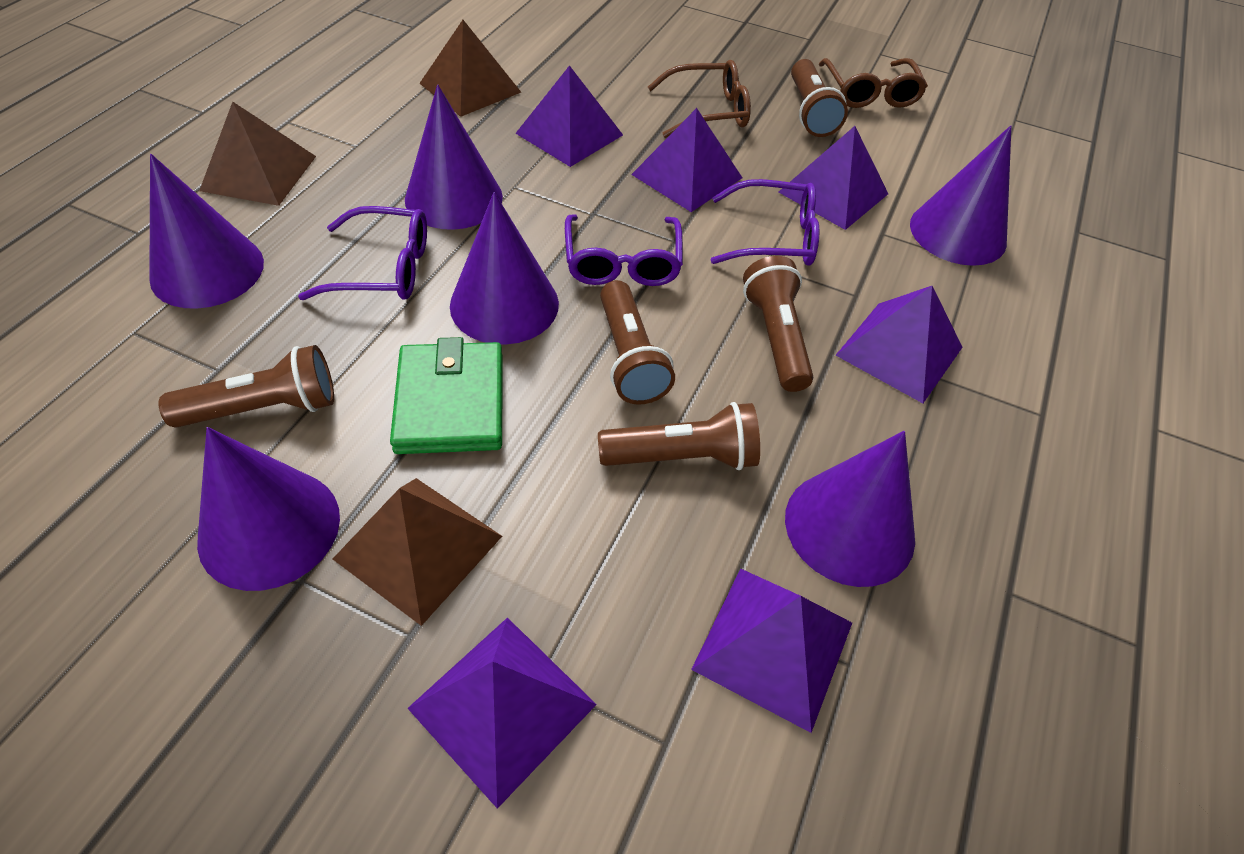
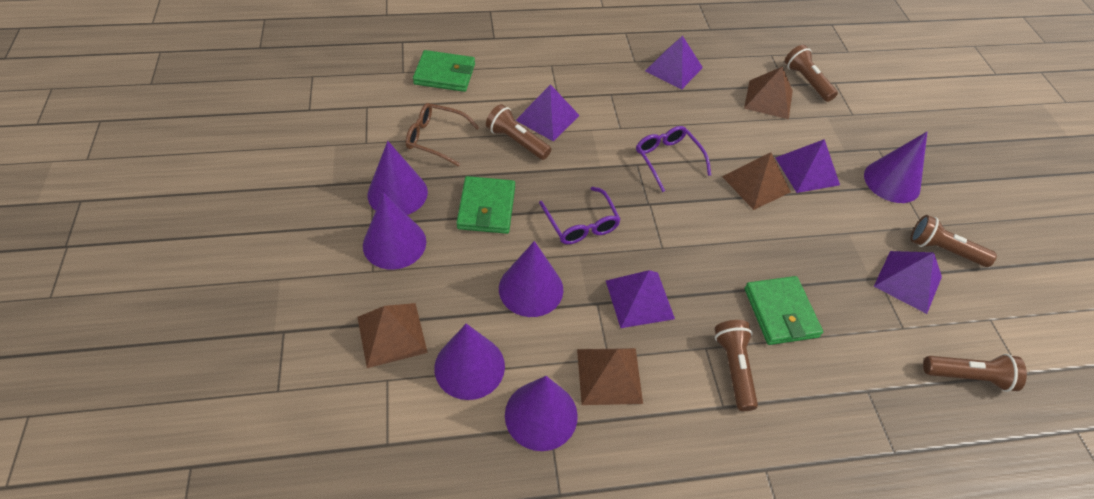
brown glasses: 2 -> 1
brown pyramid: 3 -> 4
green wallet: 1 -> 3
purple glasses: 3 -> 2
purple pyramid: 6 -> 5

